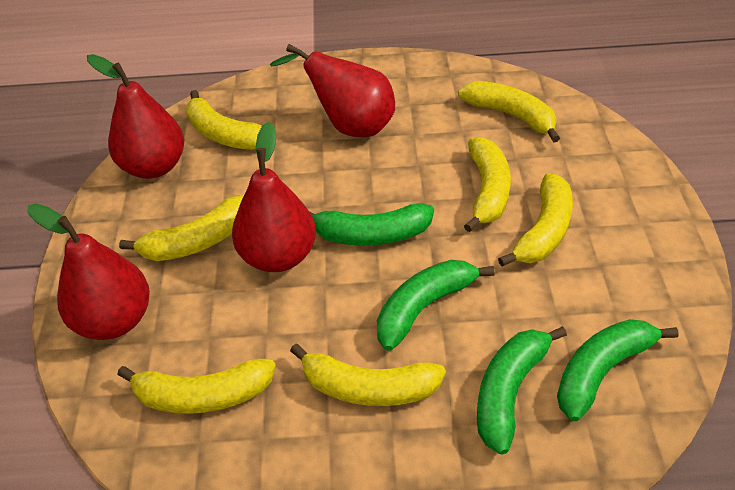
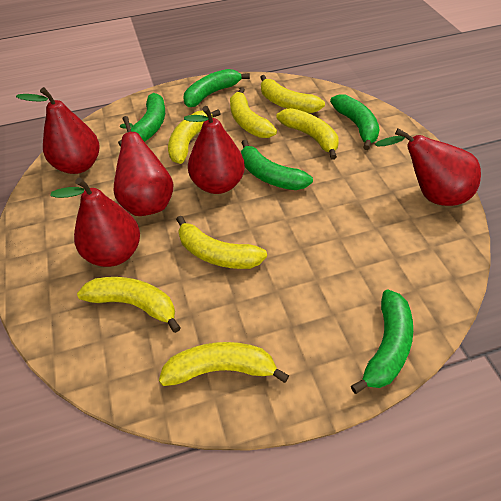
green banana: 4 -> 5
red pear: 4 -> 5

